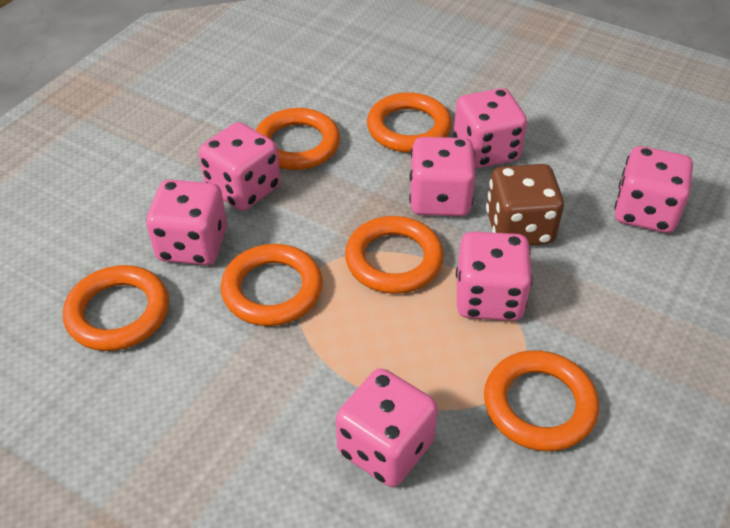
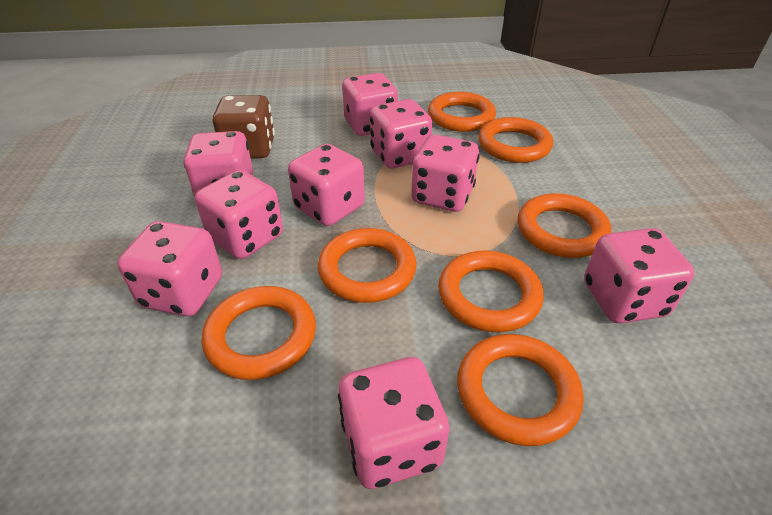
orange ring: 6 -> 7
pink dice: 7 -> 9

